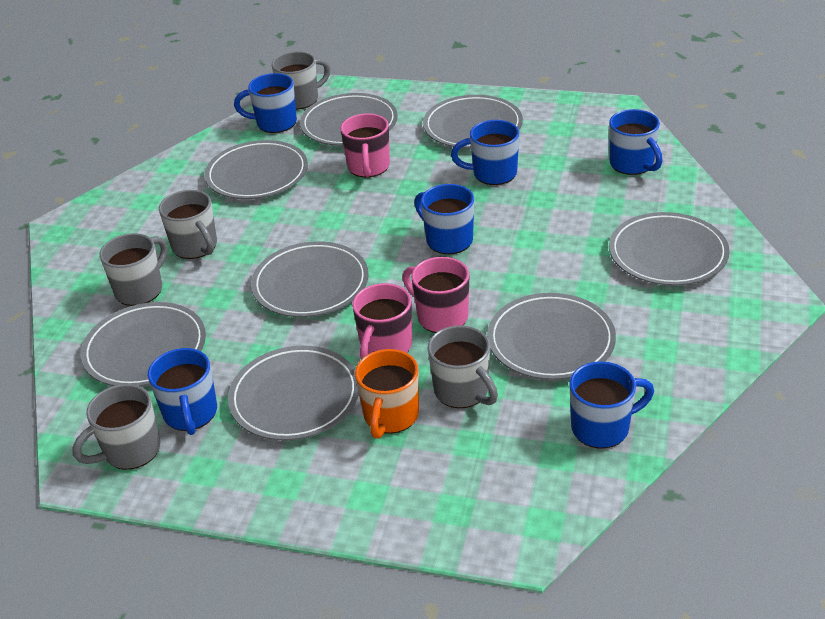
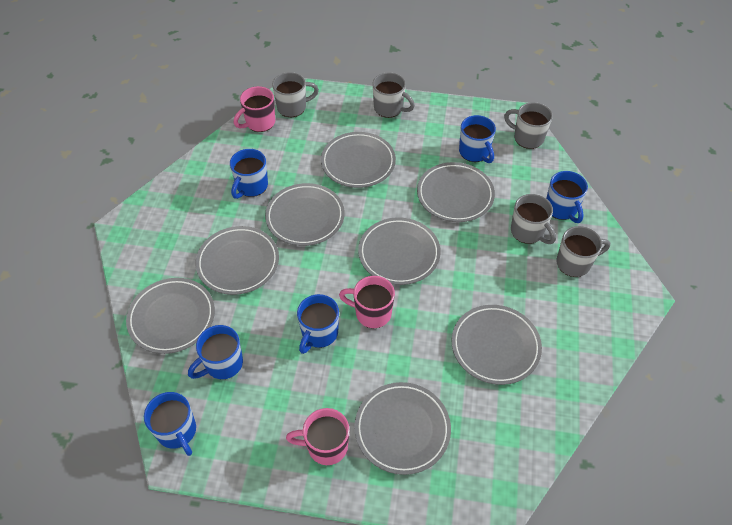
orange mug: 1 -> 0

